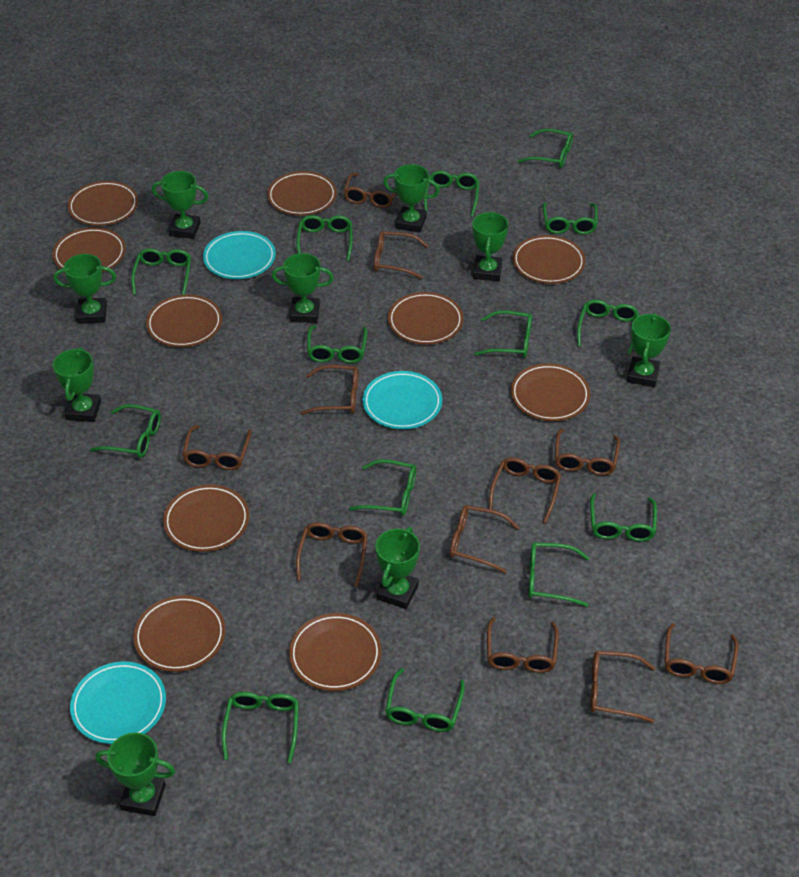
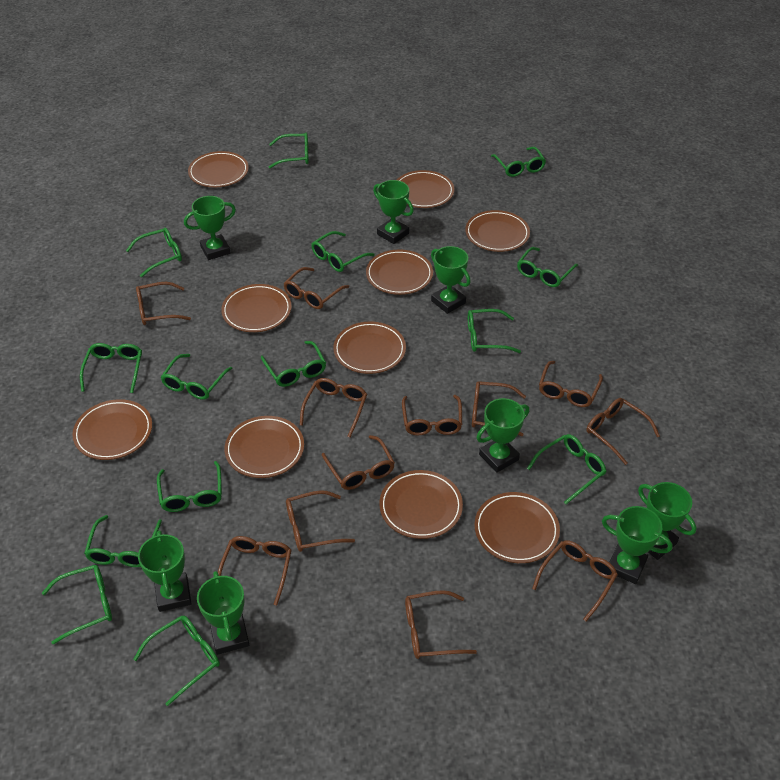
brown glasses: 11 -> 12
green trophy: 9 -> 8
turquoise plate: 3 -> 0

